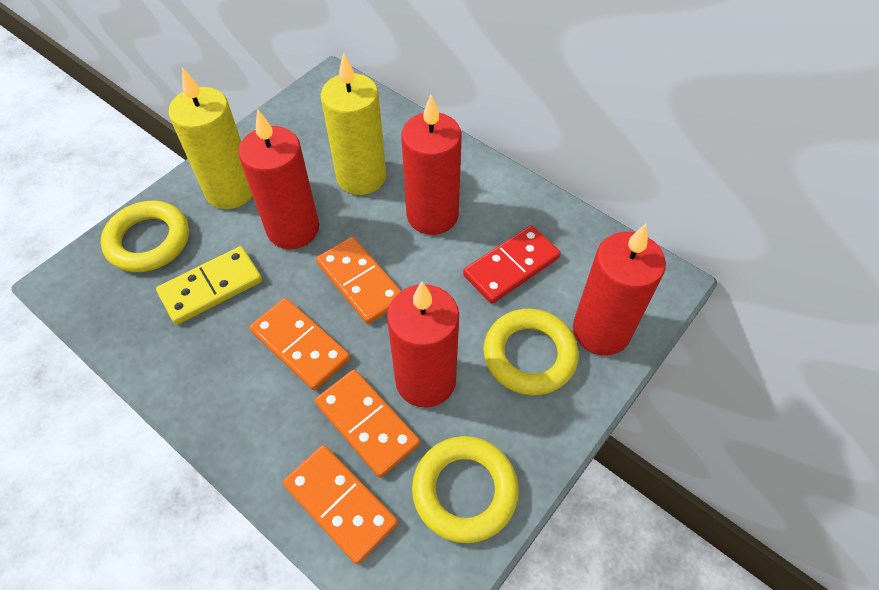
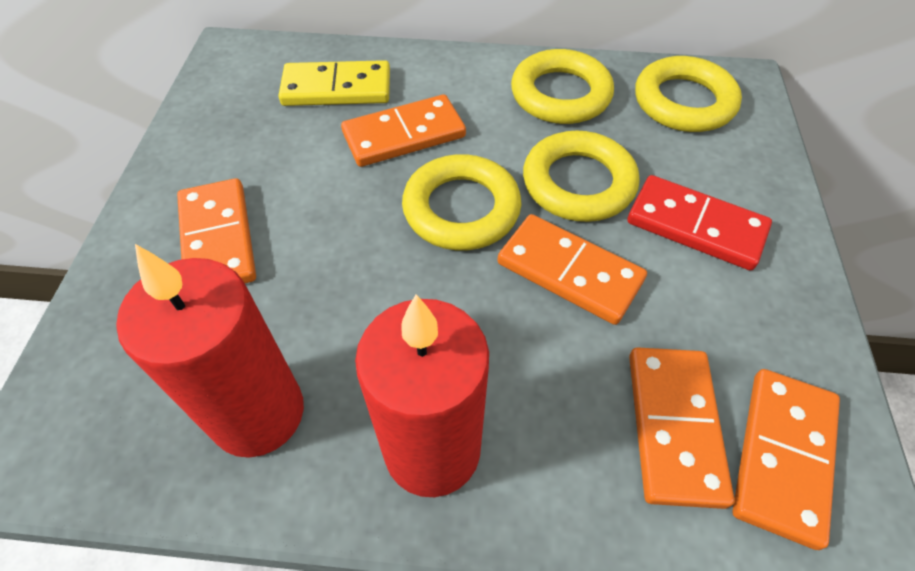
orange domino: 4 -> 5
red candle: 4 -> 2
yellow candle: 2 -> 0
yellow ring: 3 -> 4

